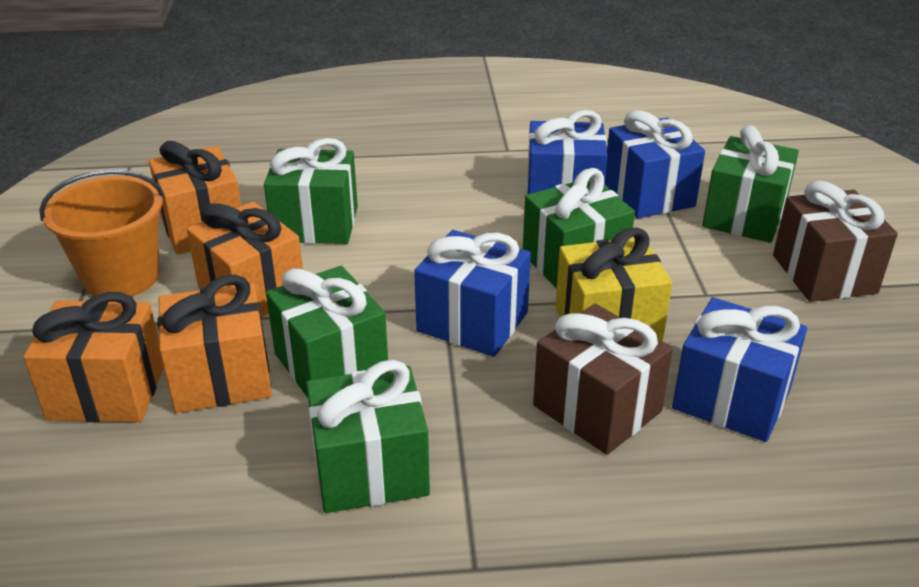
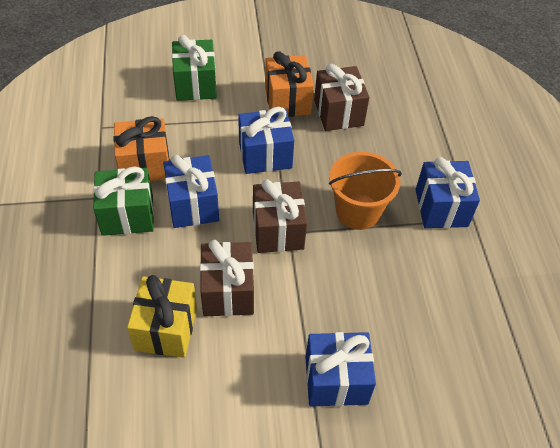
brown gift: 2 -> 3
green gift: 5 -> 2
orange gift: 4 -> 2

